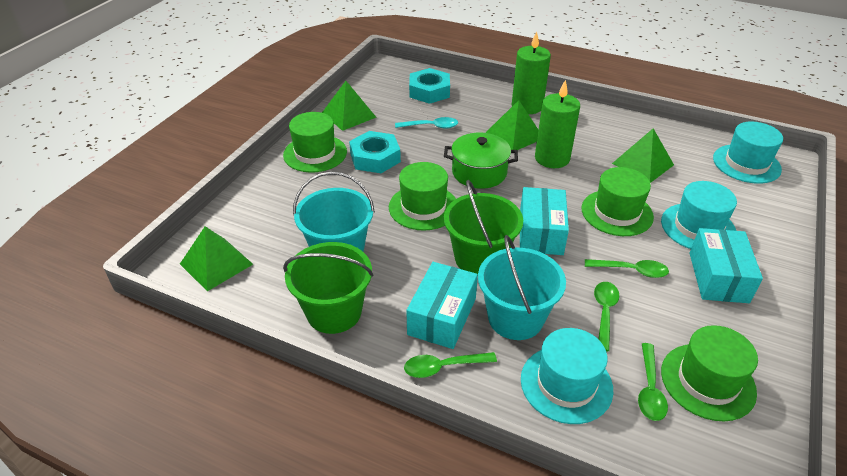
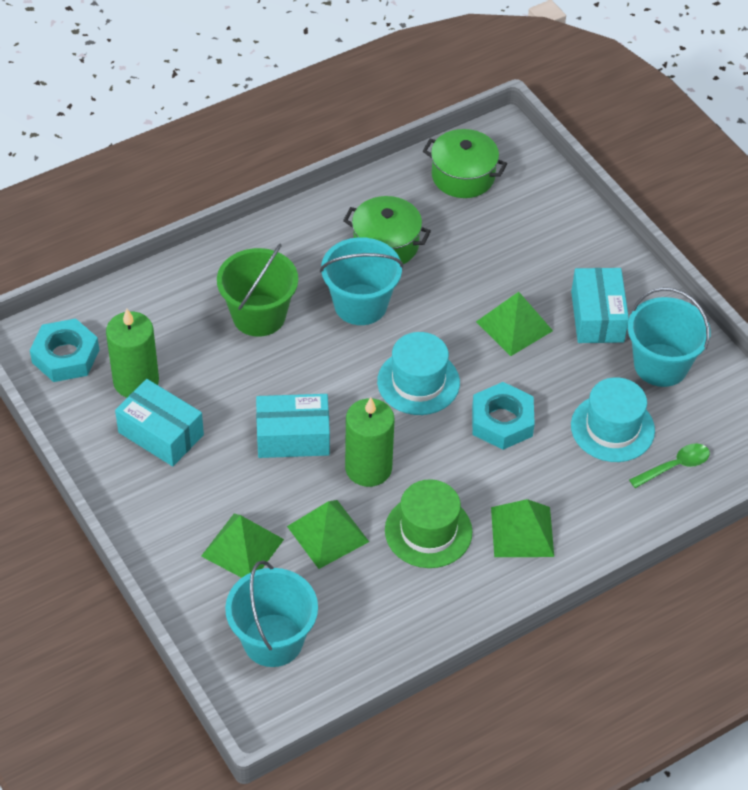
green bucket: 2 -> 1
green hat: 4 -> 1
green pot: 1 -> 2
green spoon: 4 -> 1
turquoise bucket: 2 -> 3
turquoise hat: 3 -> 2
turquoise spoon: 1 -> 0

